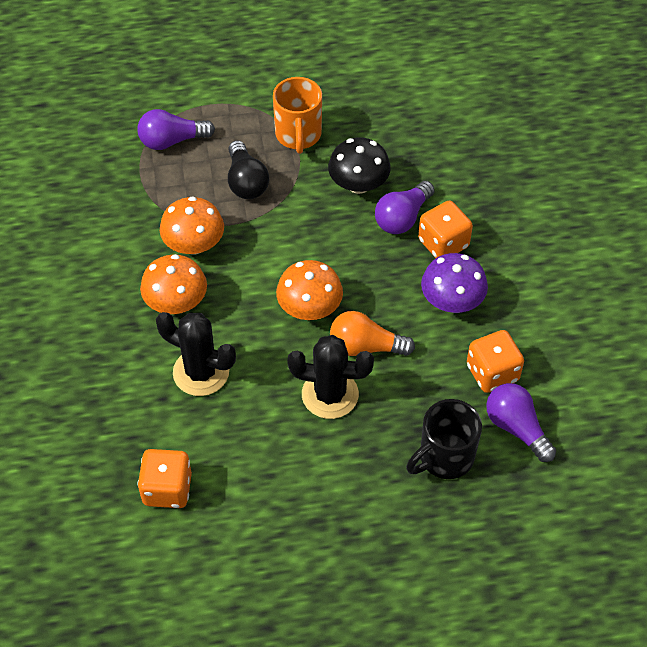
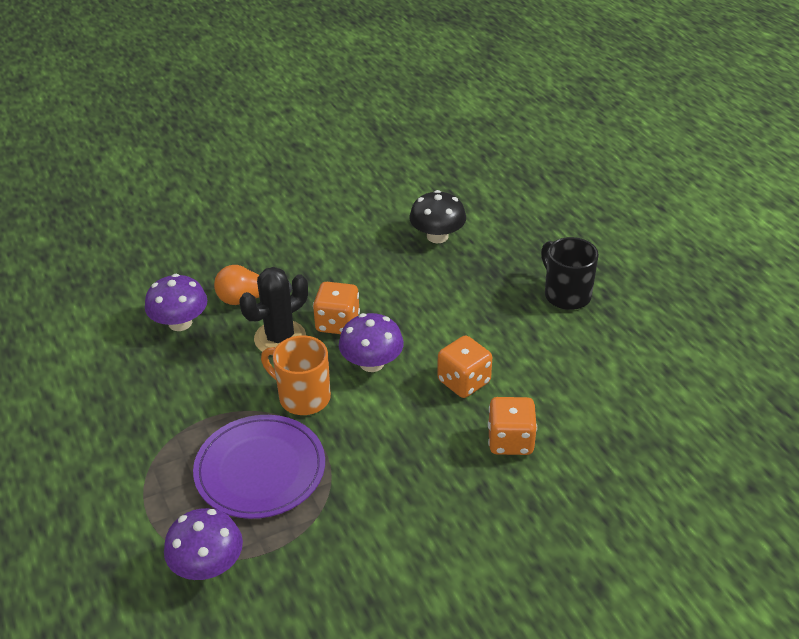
black cactus: 2 -> 1
black light bulb: 1 -> 0
orange mushroom: 3 -> 0
purple light bulb: 3 -> 0
purple mushroom: 1 -> 3
purple plate: 0 -> 1

